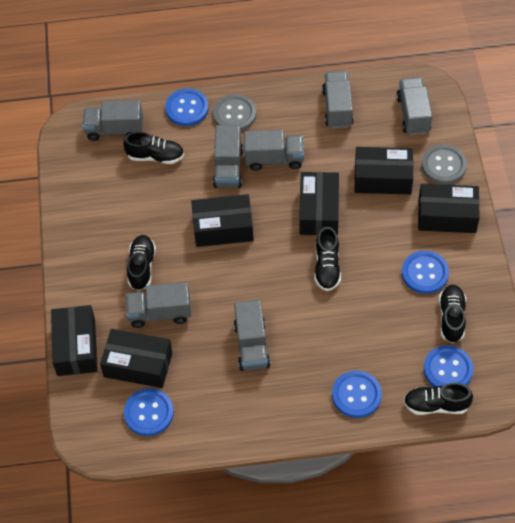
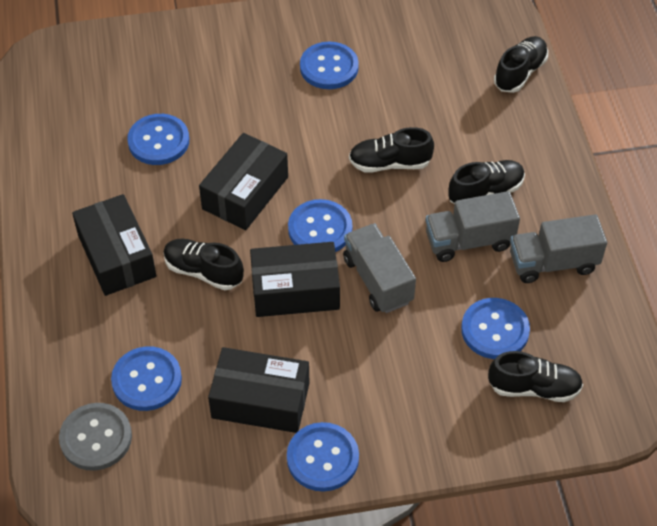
black box: 6 -> 4
blue button: 5 -> 6
grey button: 2 -> 1
grey truck: 7 -> 3

